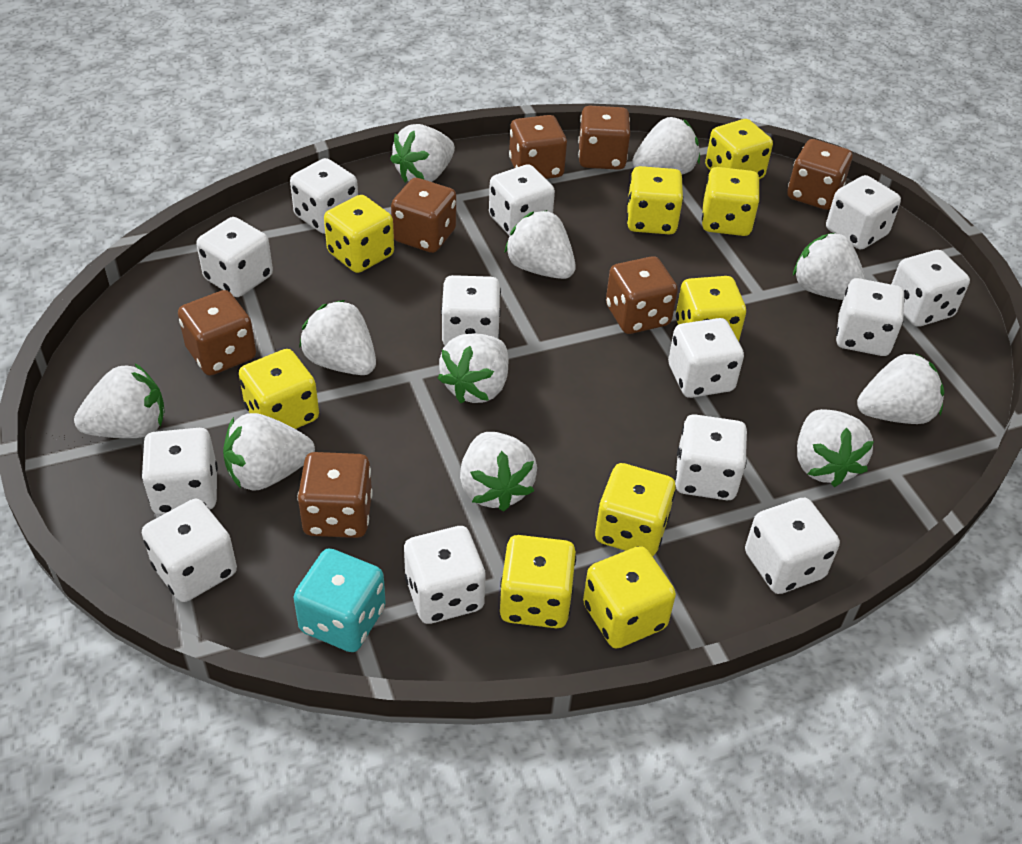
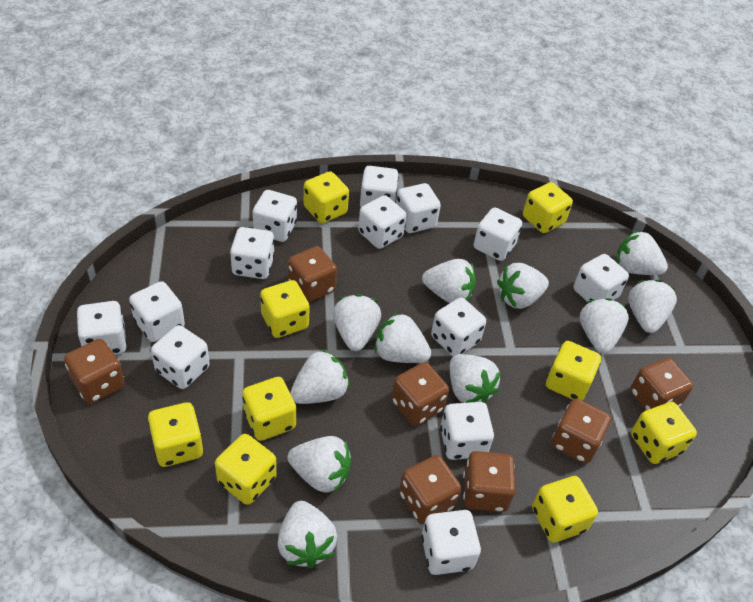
turquoise dice: 1 -> 0

